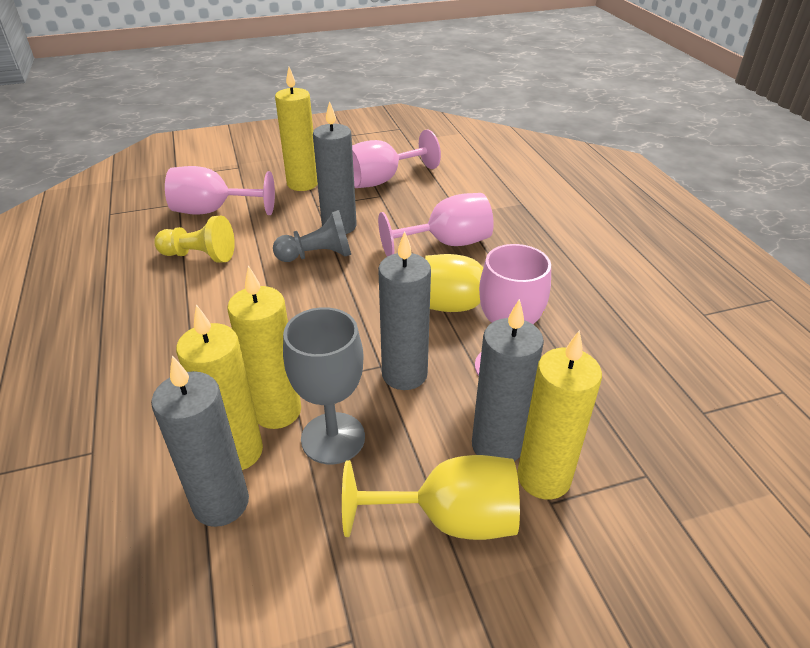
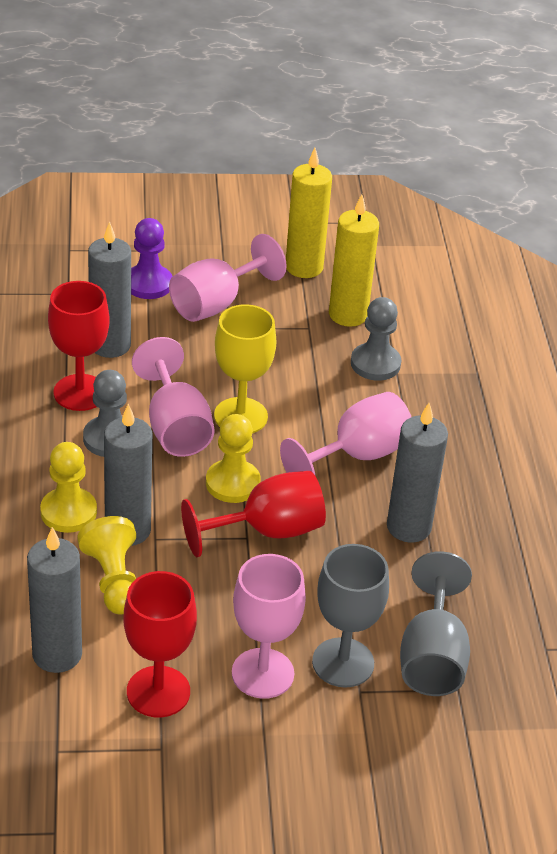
grey goblet: 1 -> 2
grey pawn: 1 -> 2
purple pawn: 0 -> 1
red goblet: 0 -> 3
yellow candle: 4 -> 2
yellow goblet: 2 -> 1
yellow pawn: 1 -> 3

